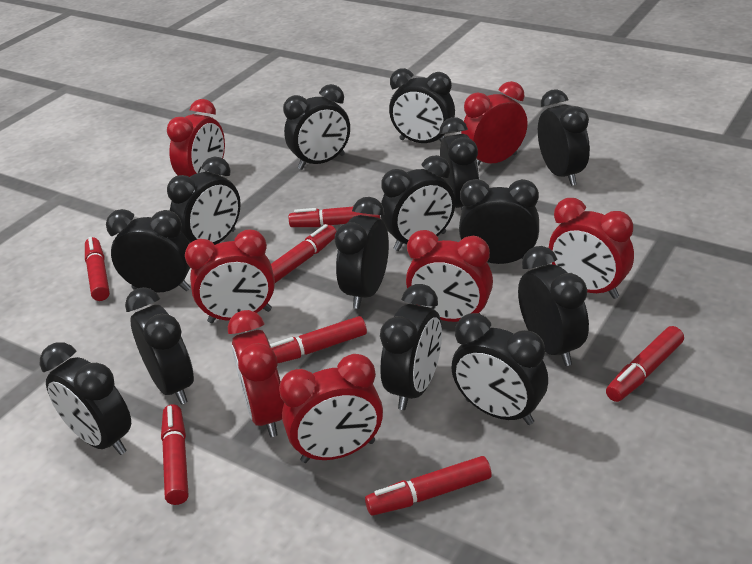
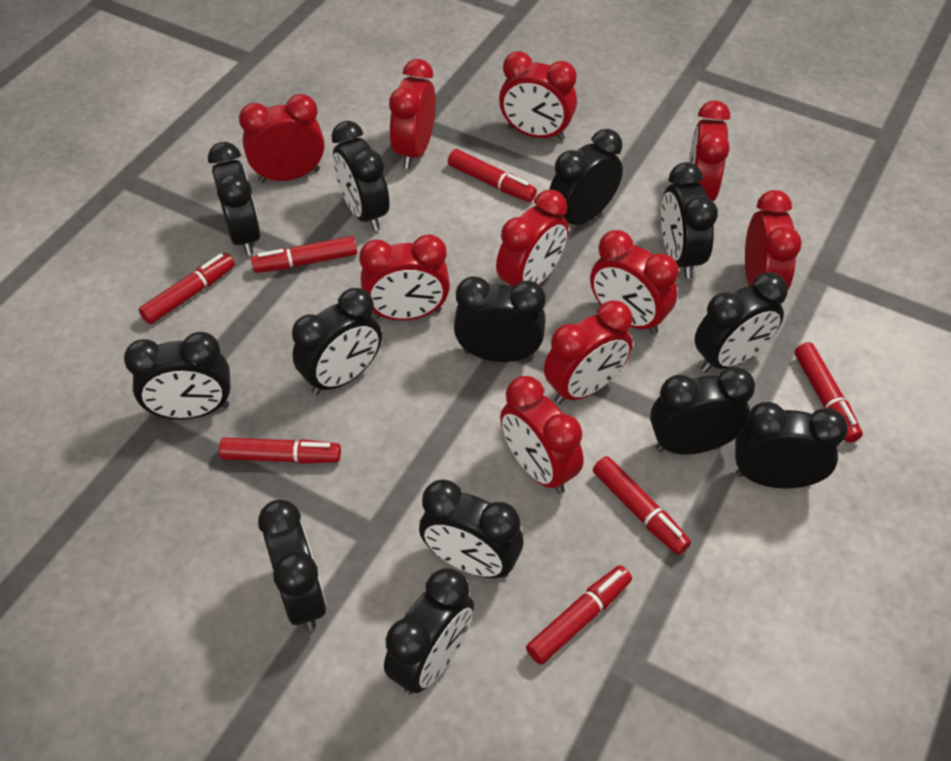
black clock: 14 -> 13
red clock: 7 -> 10

